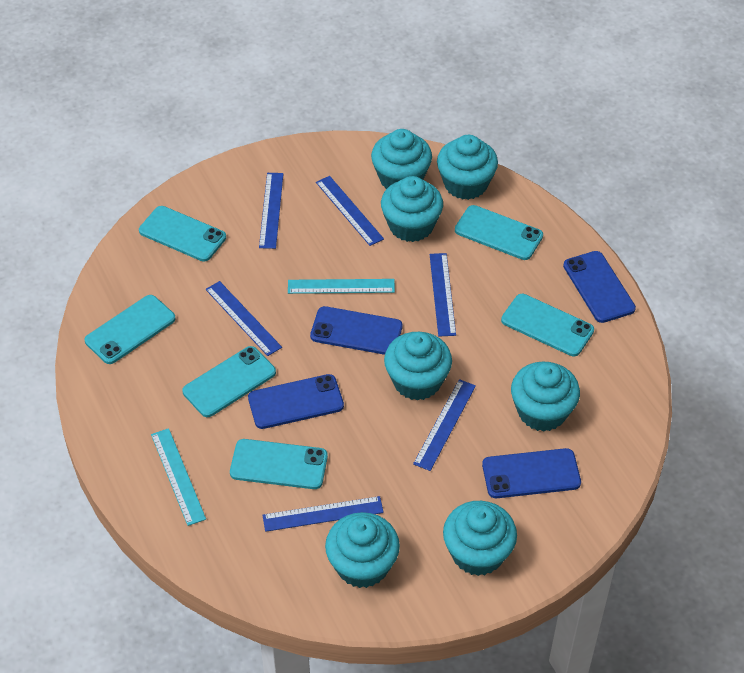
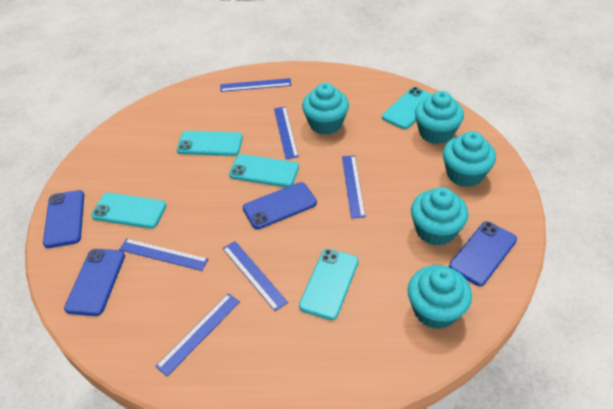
turquoise cupcake: 7 -> 5
turquoise phone: 6 -> 5
turquoise ruler: 2 -> 0

